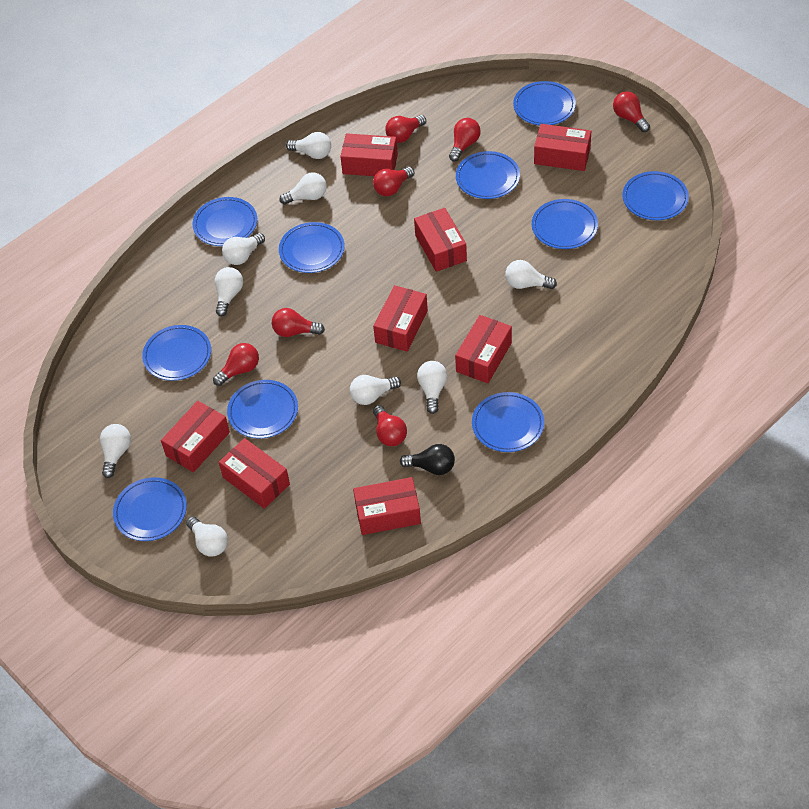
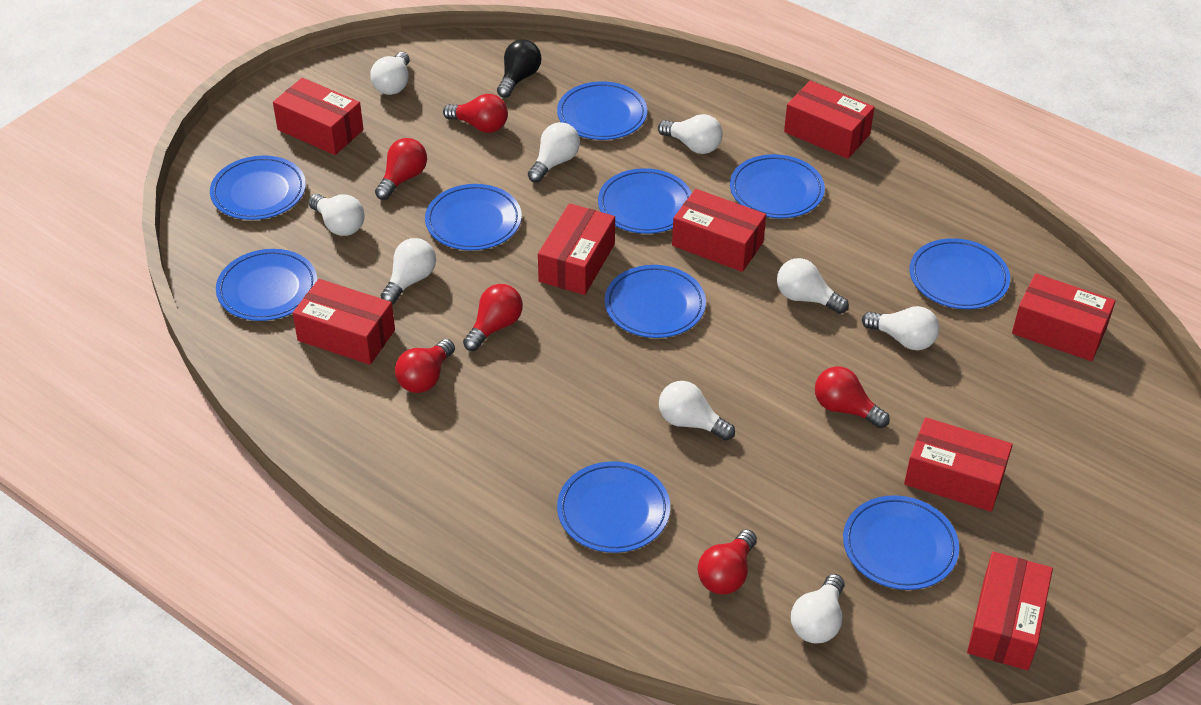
red light bulb: 7 -> 6

